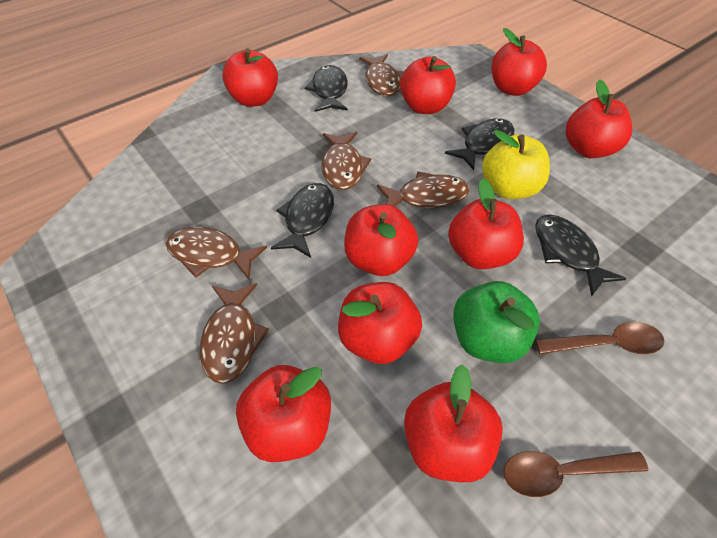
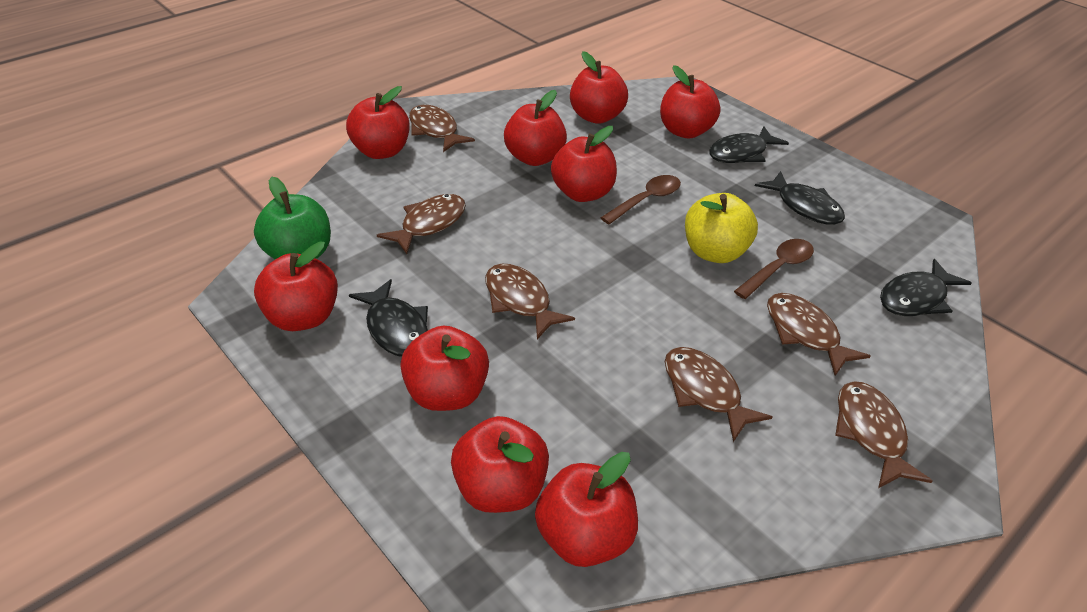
brown fish: 5 -> 6

